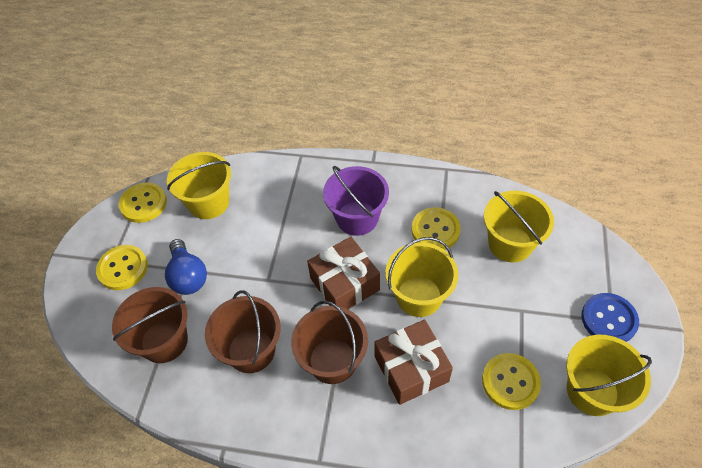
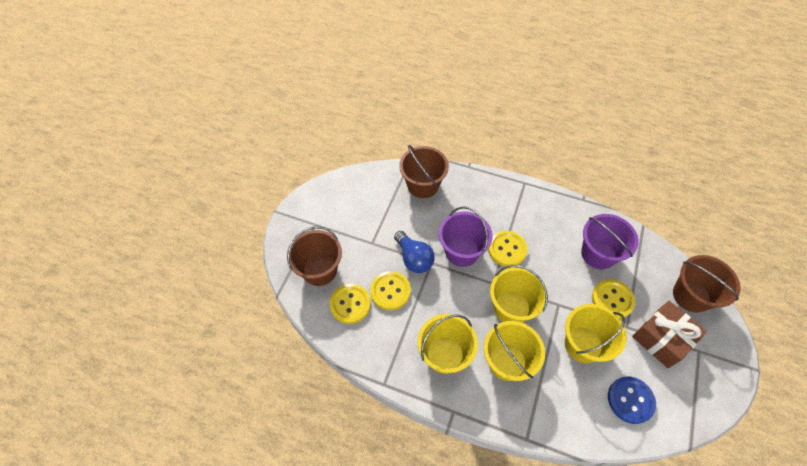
brown gift: 2 -> 1
purple bucket: 1 -> 2

